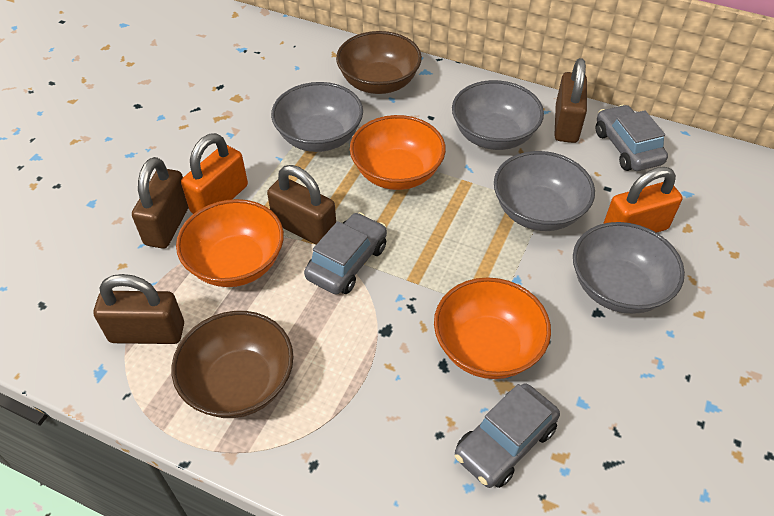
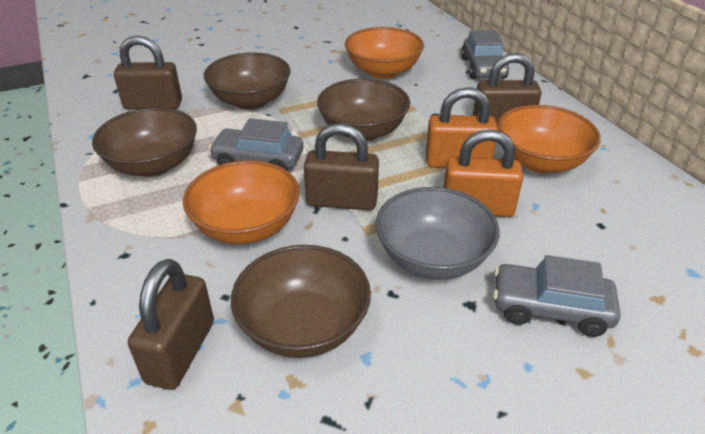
brown bowl: 2 -> 4
grey bowl: 4 -> 1

